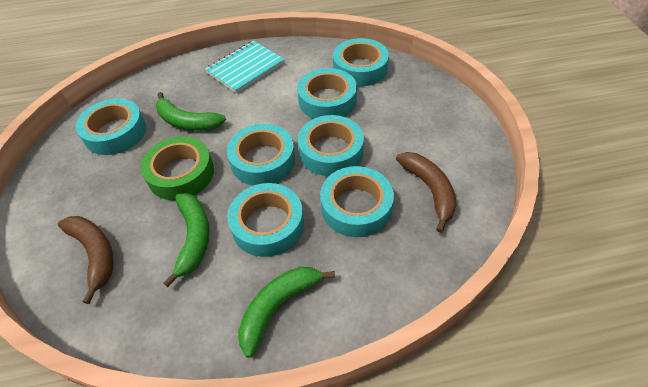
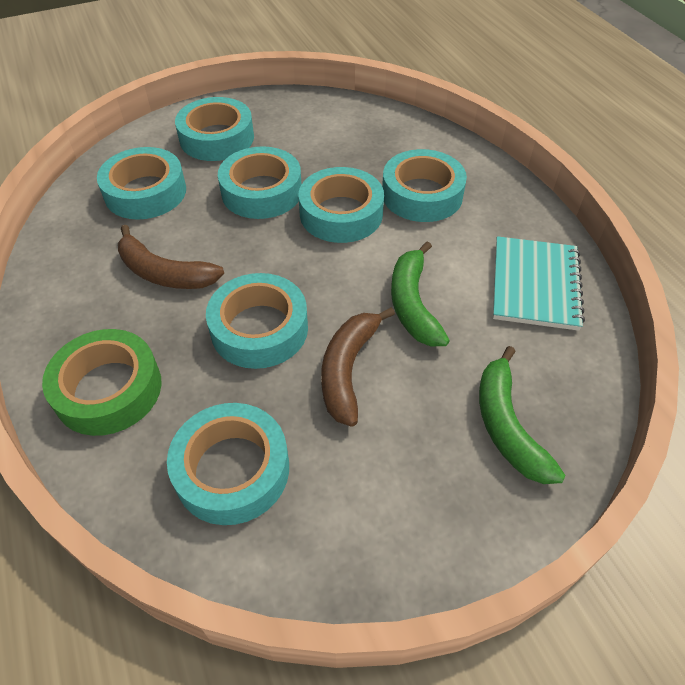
green banana: 3 -> 2

